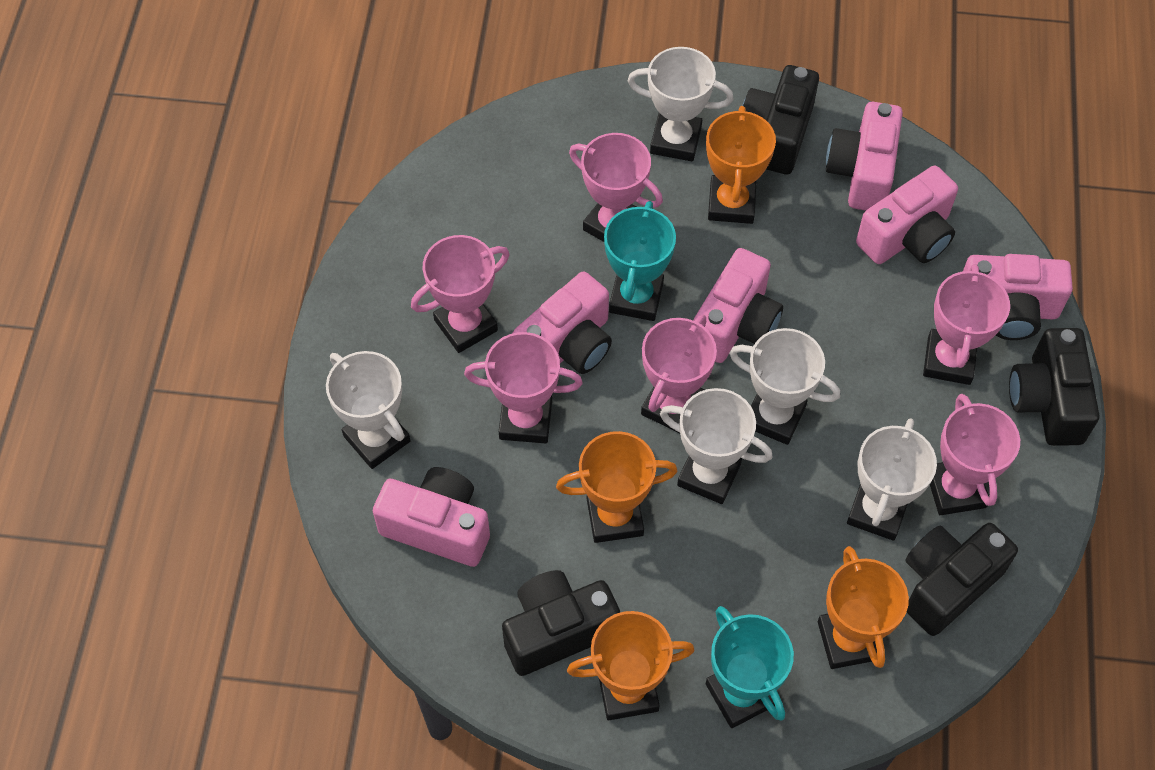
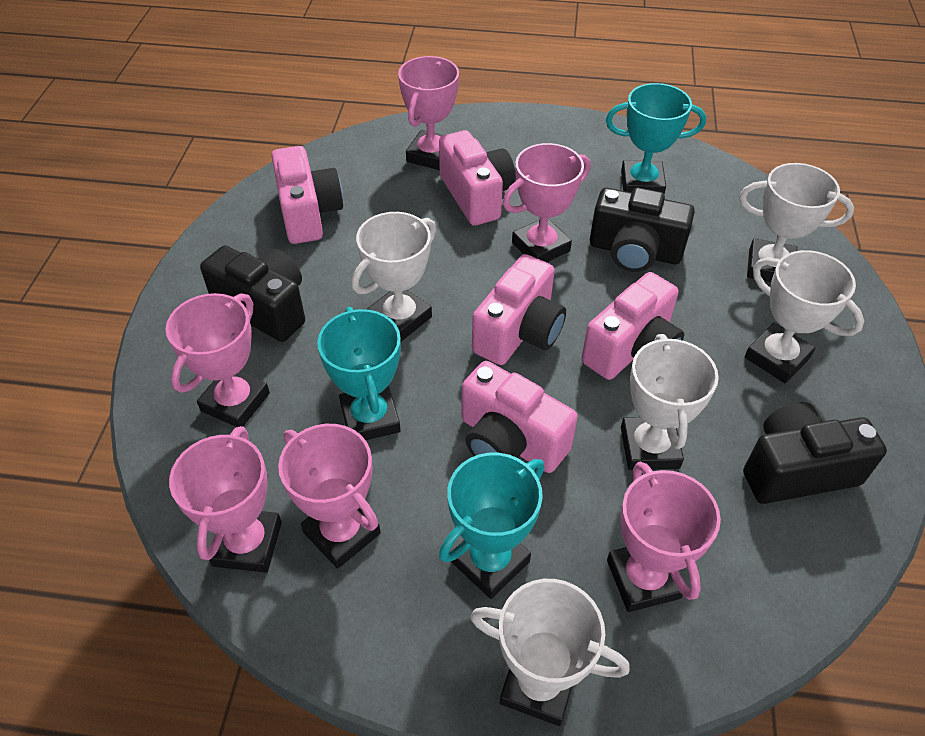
black camera: 4 -> 3
orange trophy: 4 -> 0
pink camera: 6 -> 5
turquoise trophy: 2 -> 3

